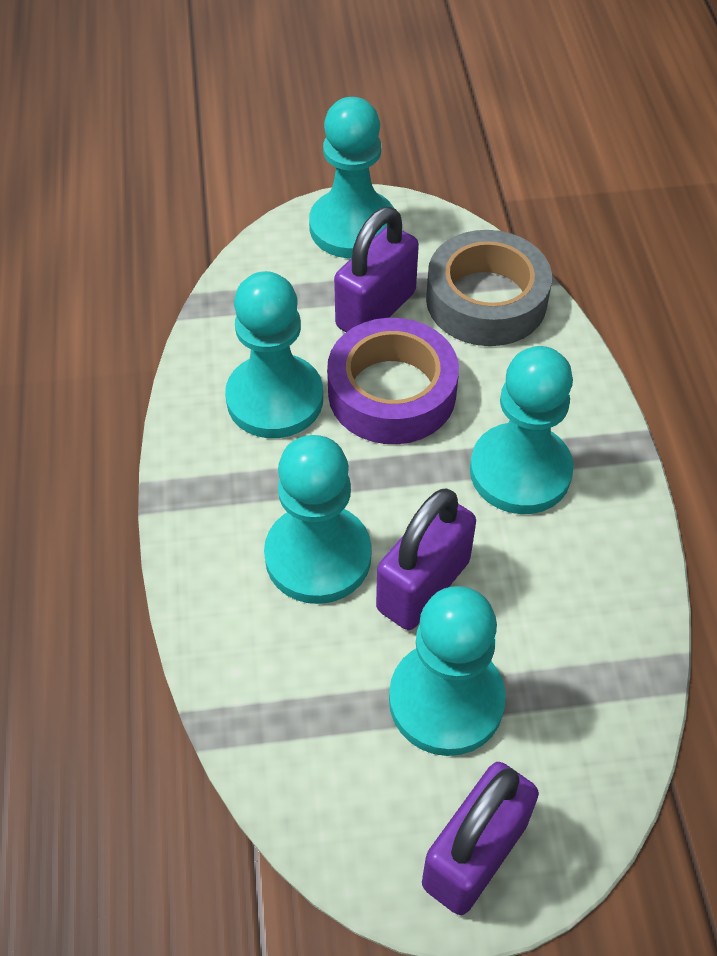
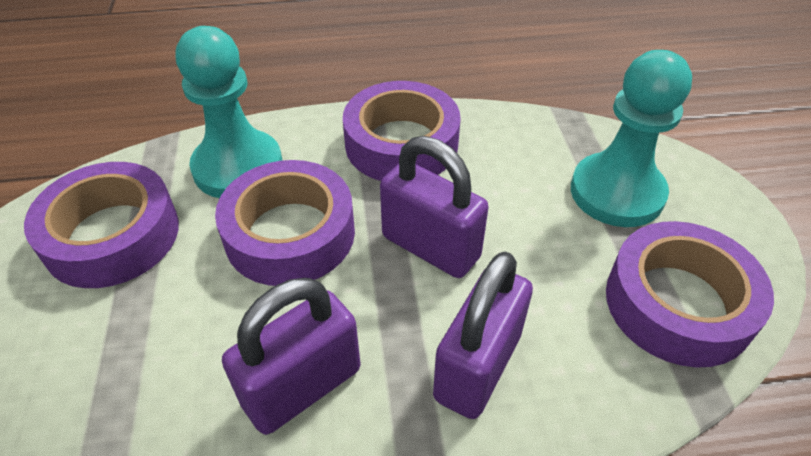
grey tape: 1 -> 0
purple tape: 1 -> 4
turquoise pawn: 5 -> 2

